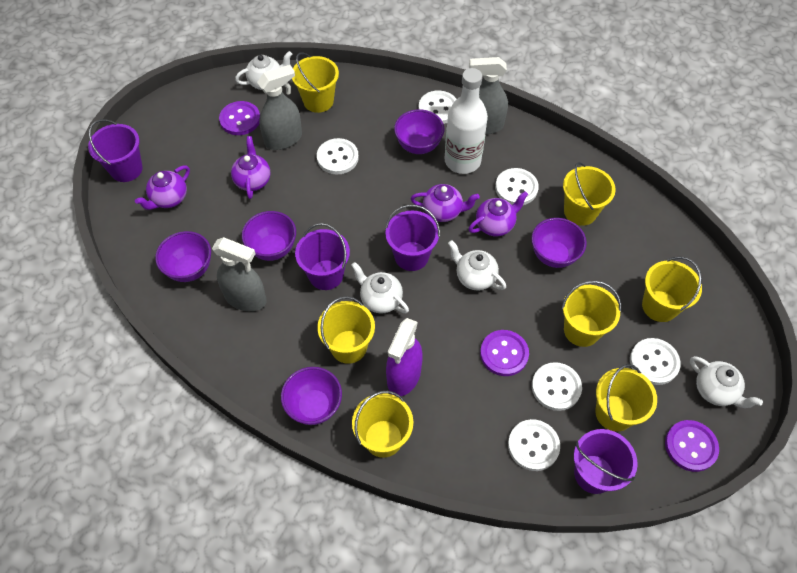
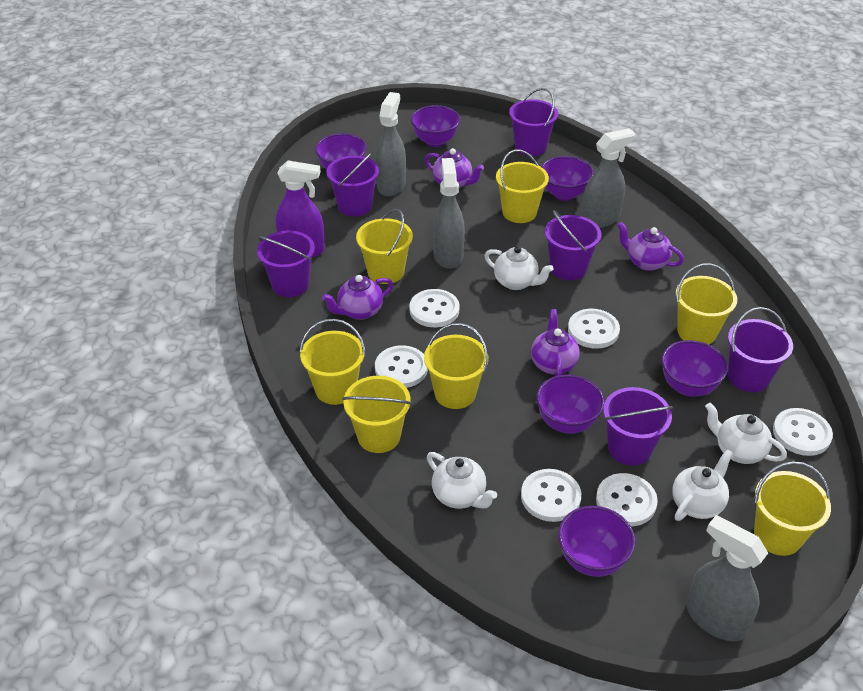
grey spray bottle: 3 -> 4
purple bowl: 5 -> 6
purple bucket: 4 -> 6
purple button: 3 -> 0
white bottle: 1 -> 0

